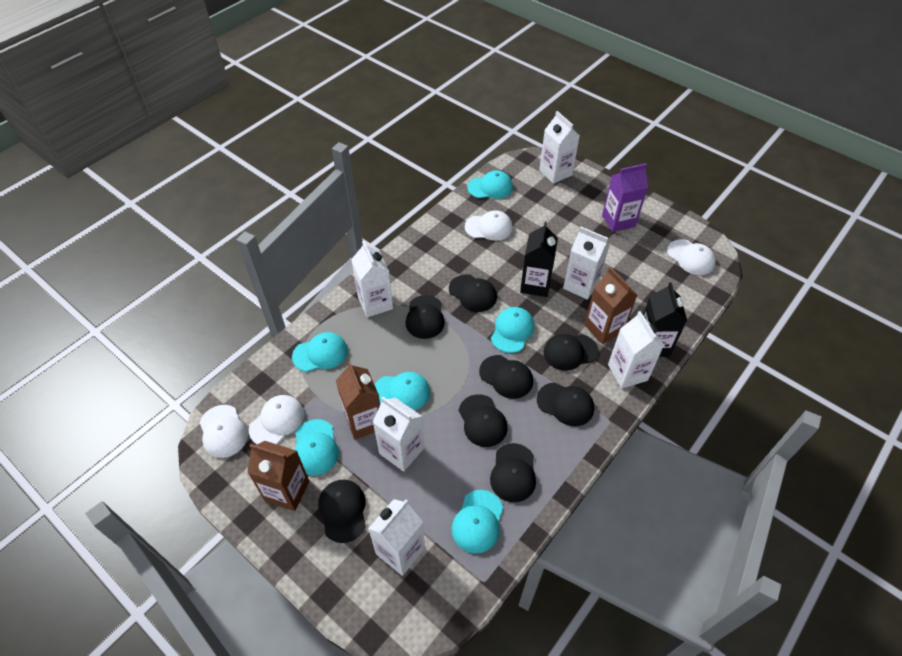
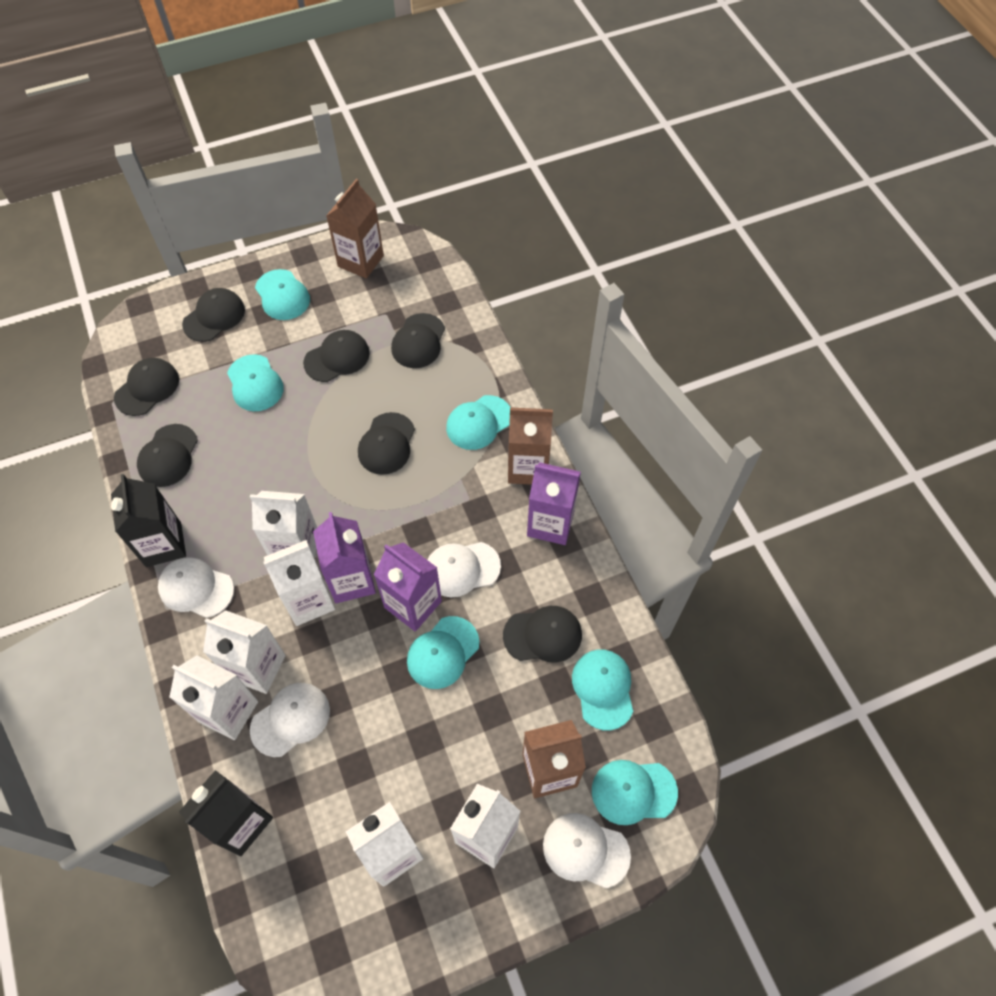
black cap: 8 -> 7
purple carton: 1 -> 3

